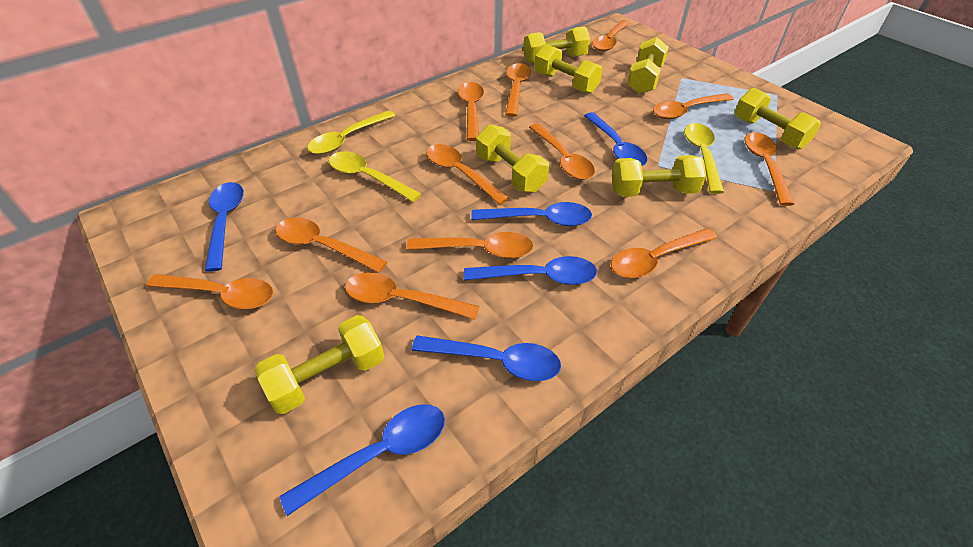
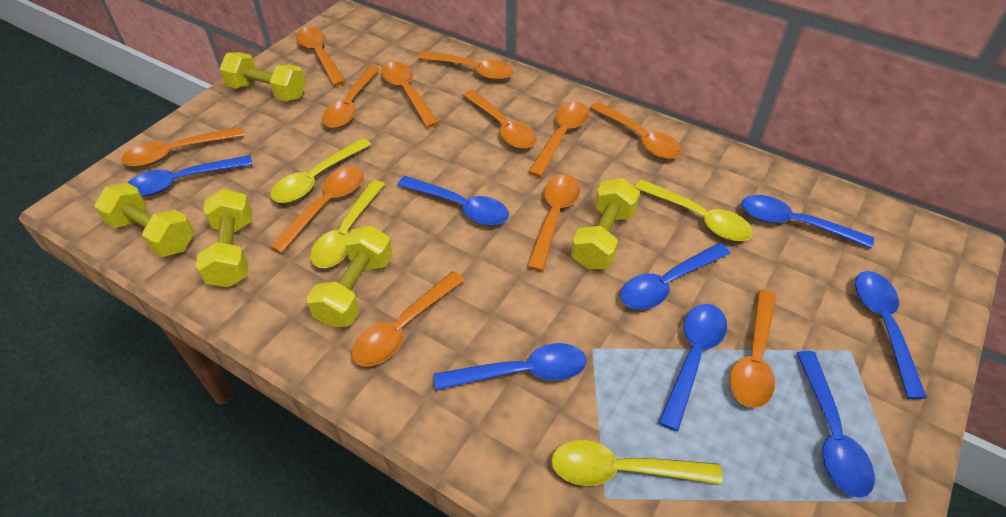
blue spoon: 6 -> 8
yellow dumbbell: 7 -> 5
yellow spoon: 3 -> 4

